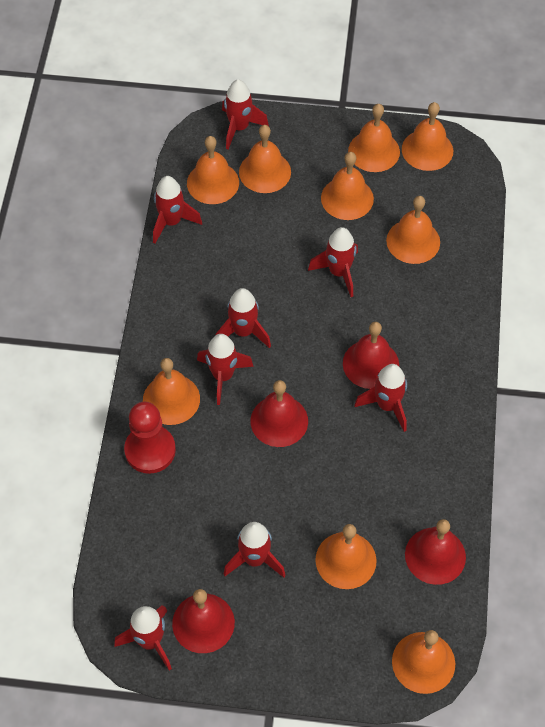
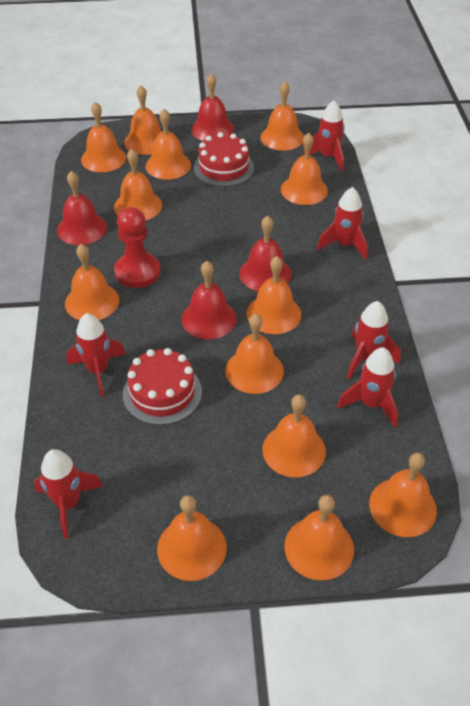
orange bell: 9 -> 13
red cake: 0 -> 2
red rocket: 8 -> 6

